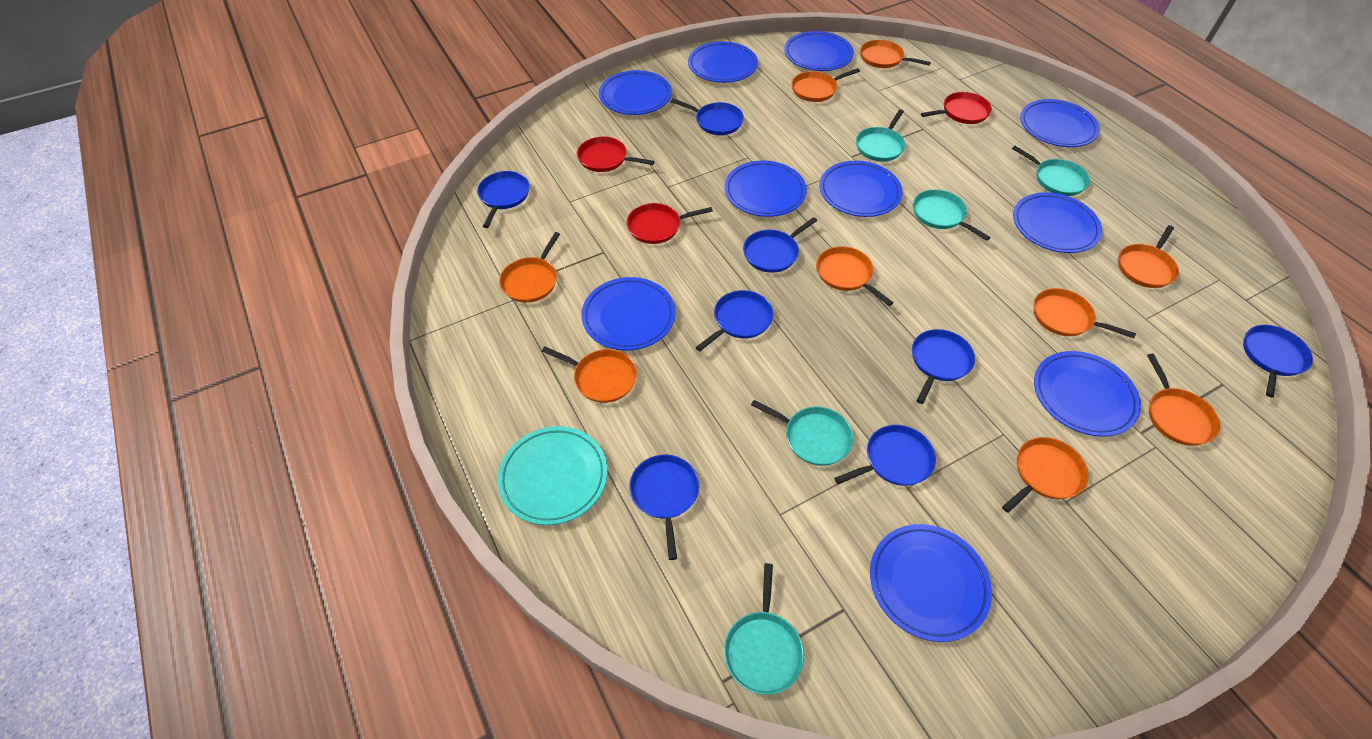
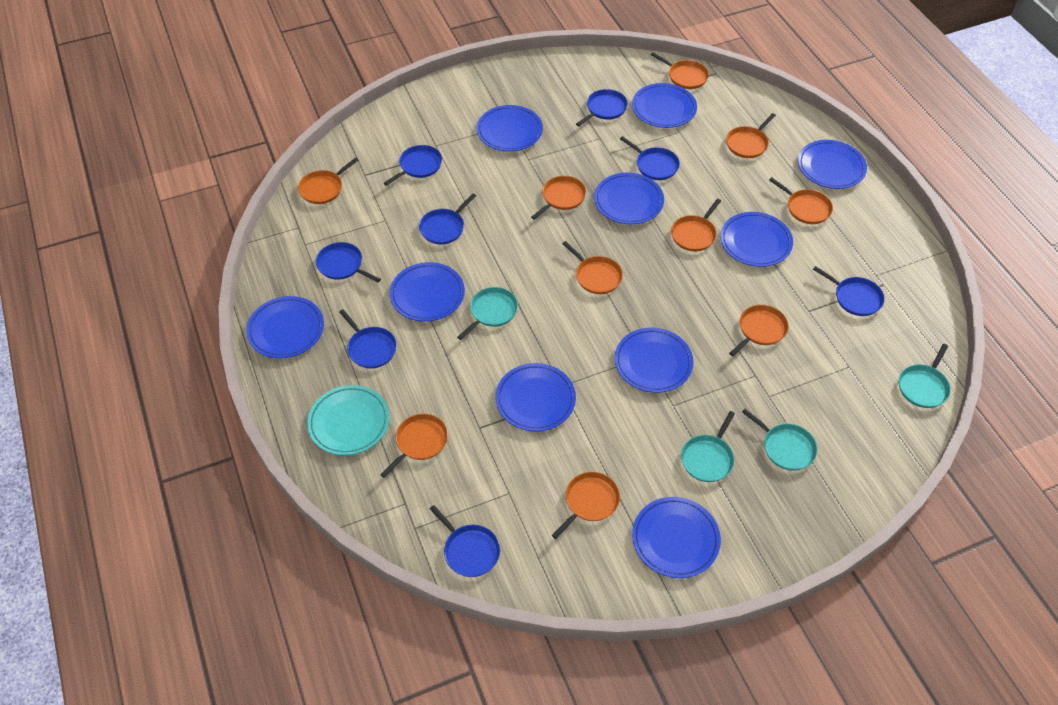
orange pan: 9 -> 10
red pan: 3 -> 0
turquoise pan: 5 -> 4

